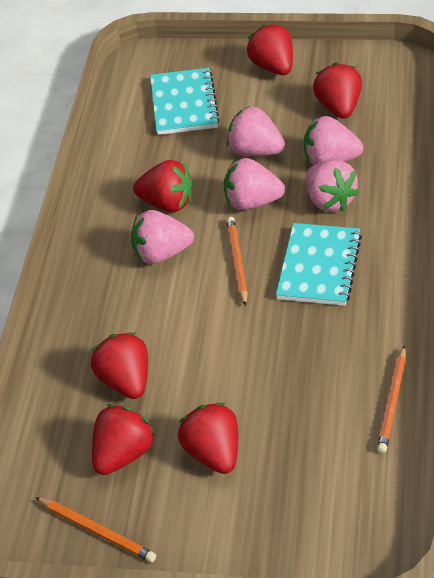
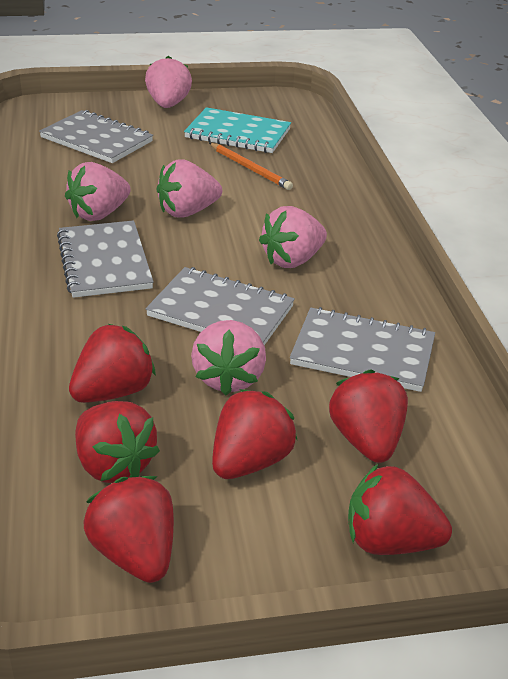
grey notebook: 0 -> 4
orange pencil: 3 -> 1
turquoise notebook: 2 -> 1

